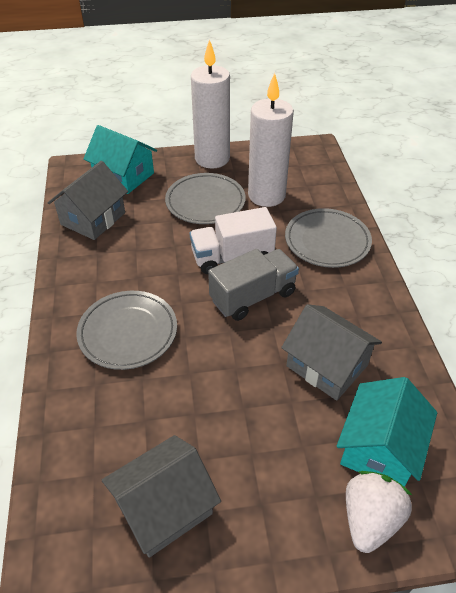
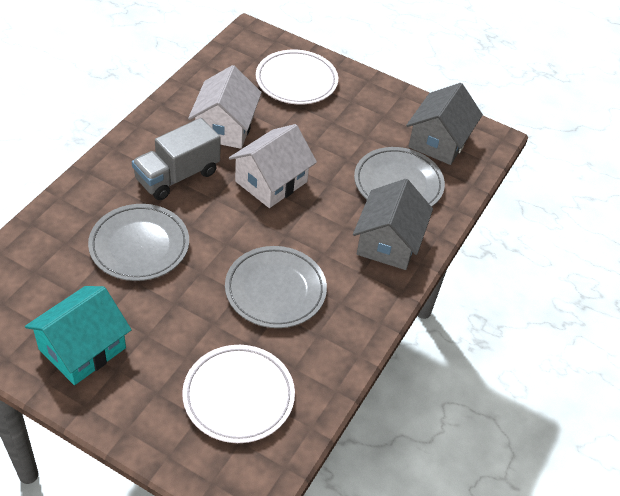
grey house: 3 -> 2
turquoise house: 2 -> 1
white candle: 2 -> 0
white house: 0 -> 2
white plate: 0 -> 2
white strawberry: 1 -> 0
white truck: 1 -> 0

